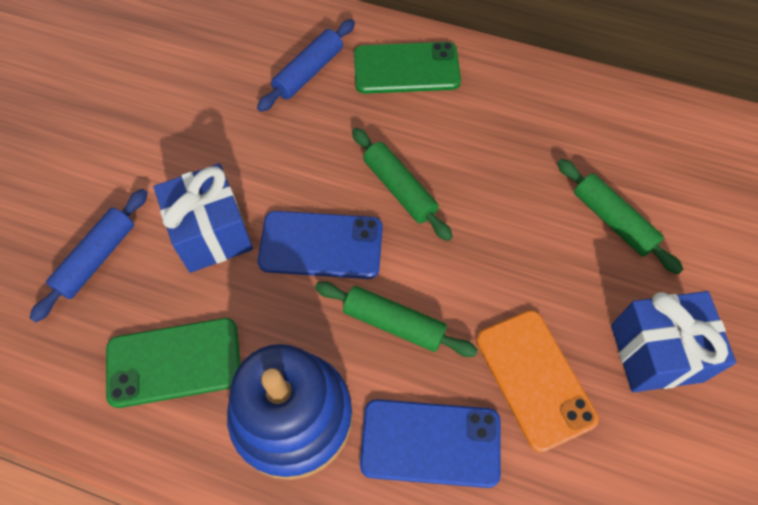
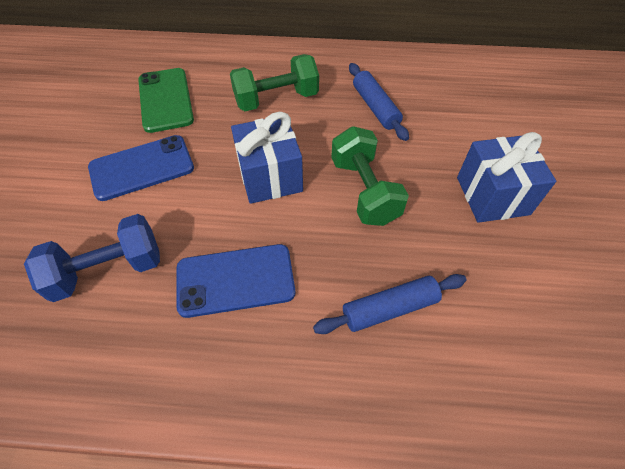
blue dumbbell: 0 -> 1
blue stacking toy: 1 -> 0
green dumbbell: 0 -> 2
green phone: 2 -> 1
green rolling pin: 3 -> 0
orange phone: 1 -> 0

